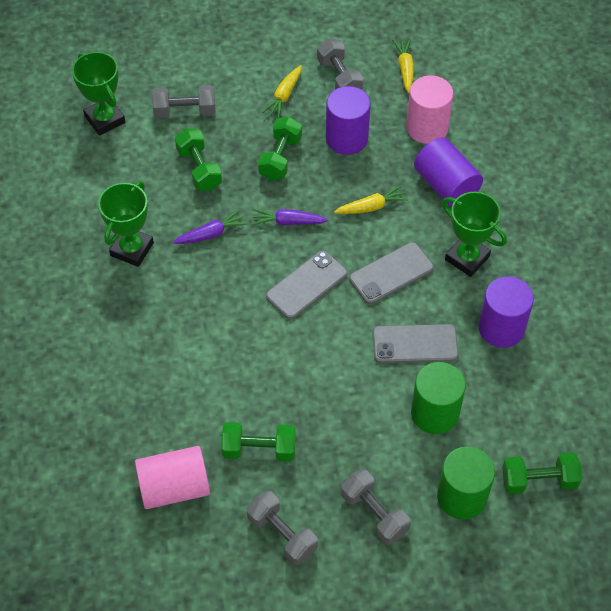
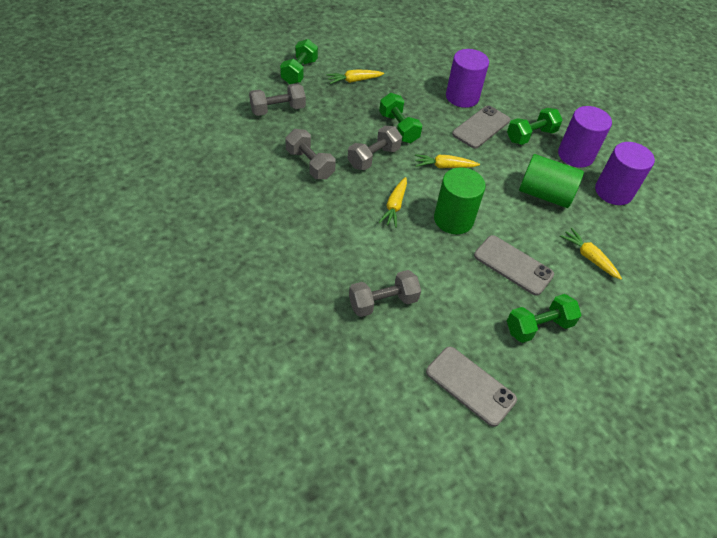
green trophy: 3 -> 0
pink cylinder: 2 -> 0
purple carrot: 2 -> 0
yellow carrot: 3 -> 4

